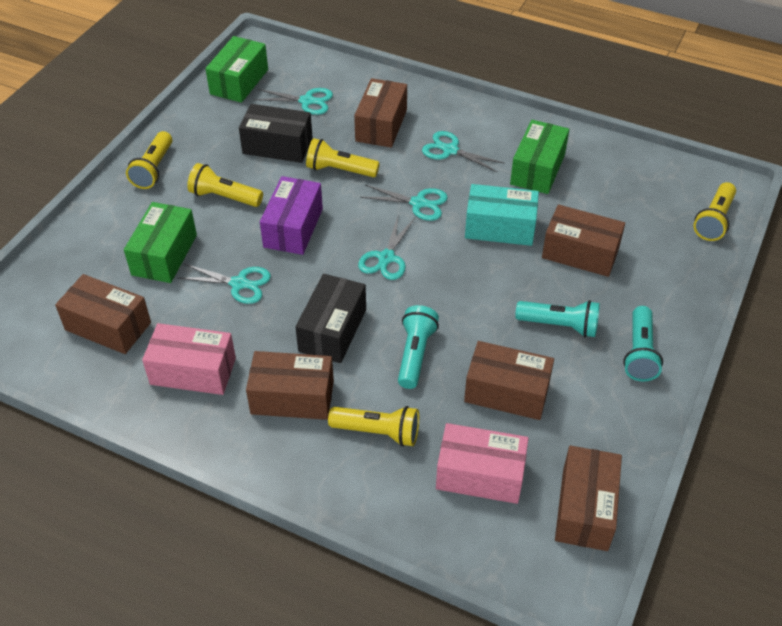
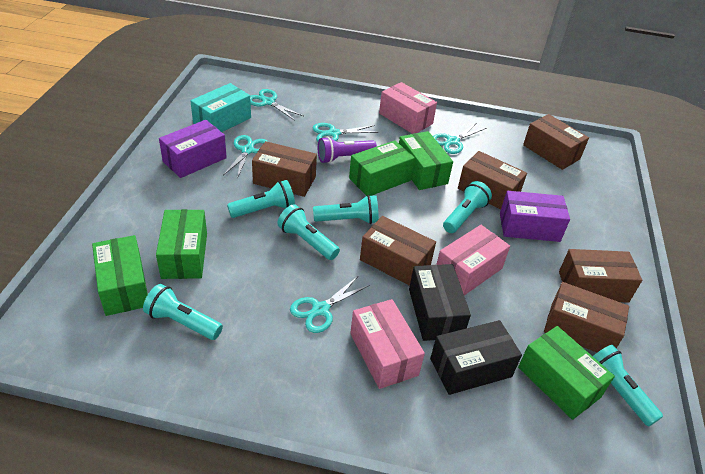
green box: 3 -> 5
pink box: 2 -> 3
purple box: 1 -> 2
purple flashlight: 0 -> 1
turquoise flashlight: 3 -> 6
yellow flashlight: 5 -> 0

